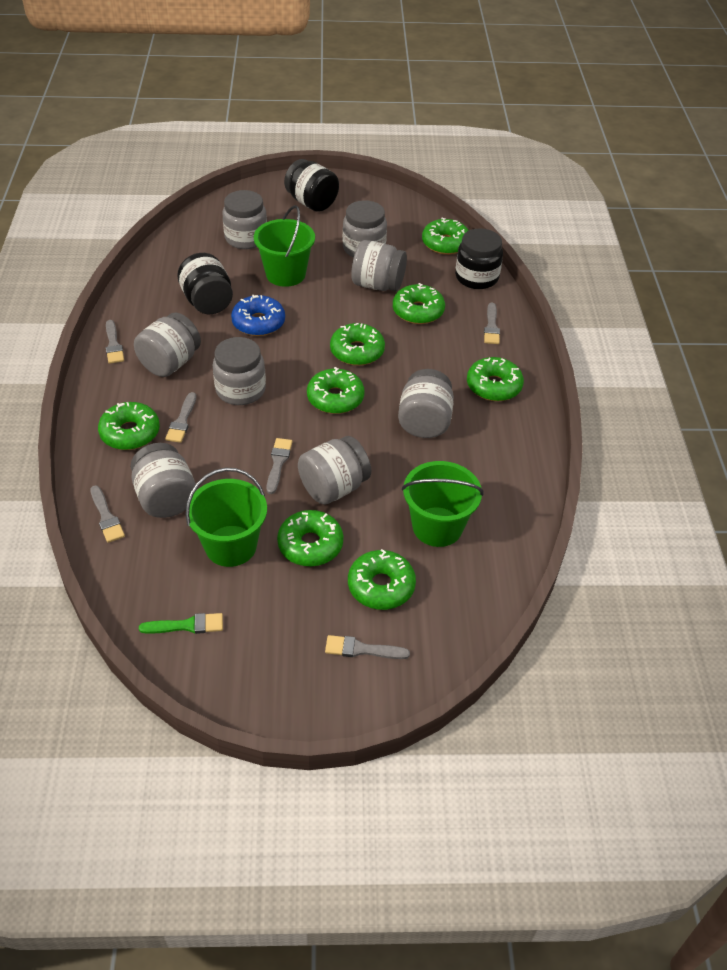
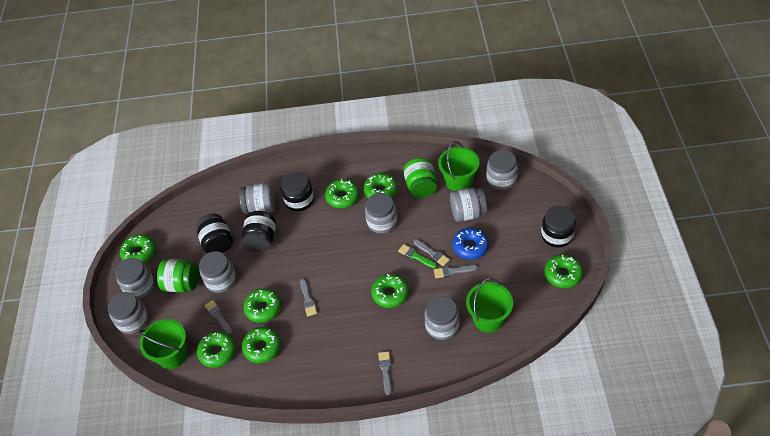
black jar: 3 -> 4
green jar: 0 -> 2
grey brush: 6 -> 5

